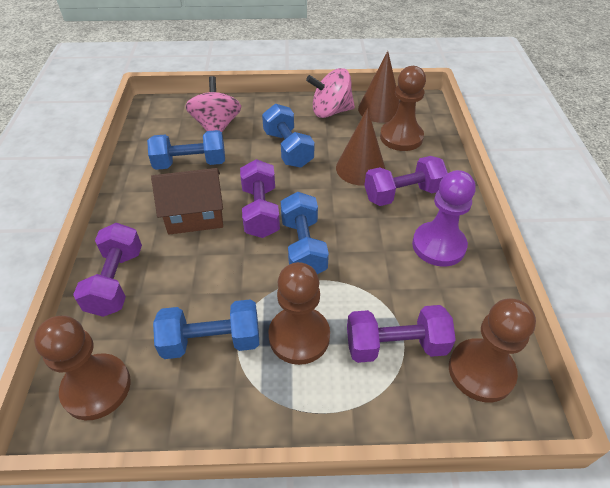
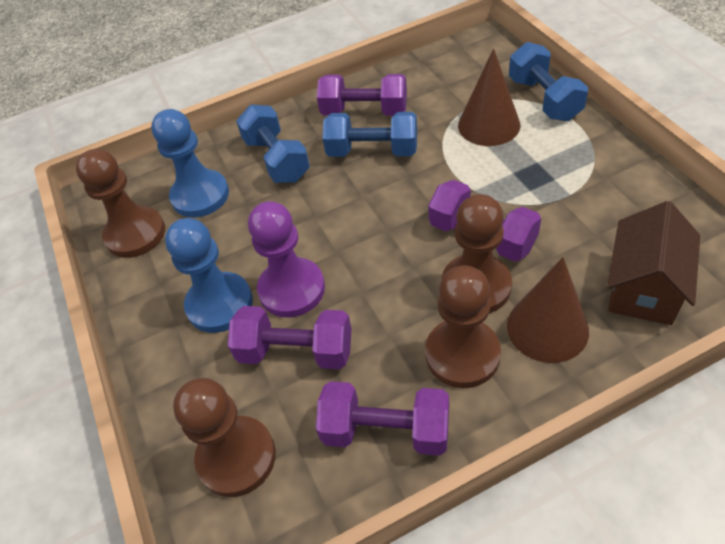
blue dumbbell: 4 -> 3
blue pawn: 0 -> 2
pink spinning top: 2 -> 0

